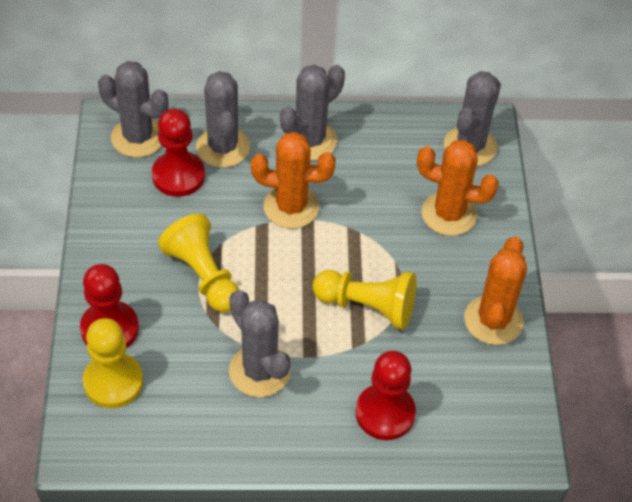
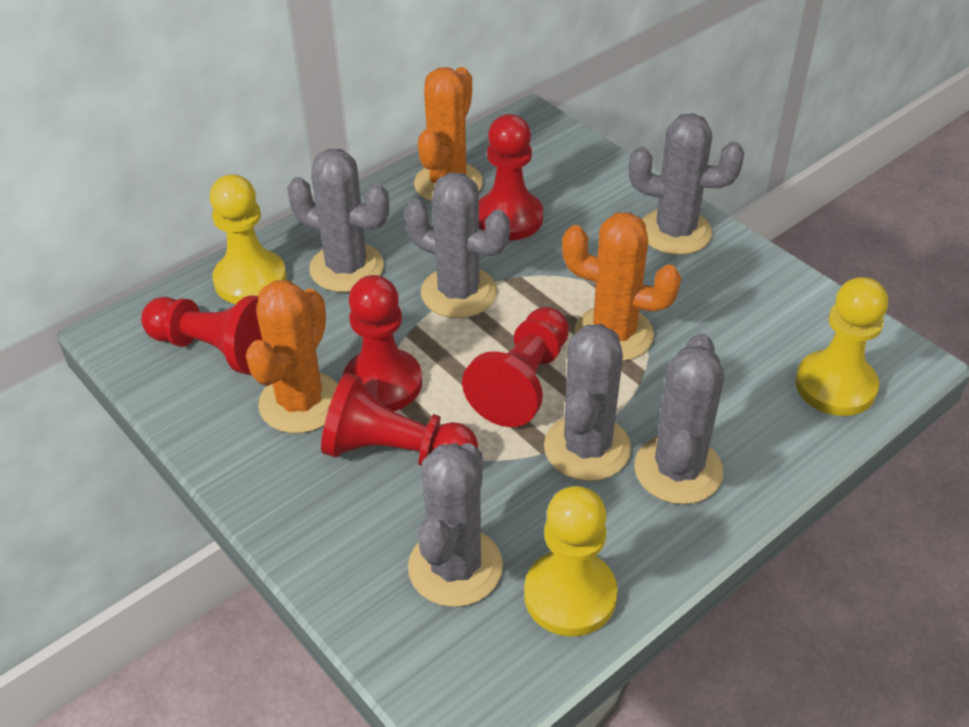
grey cactus: 5 -> 6
red pawn: 3 -> 5

